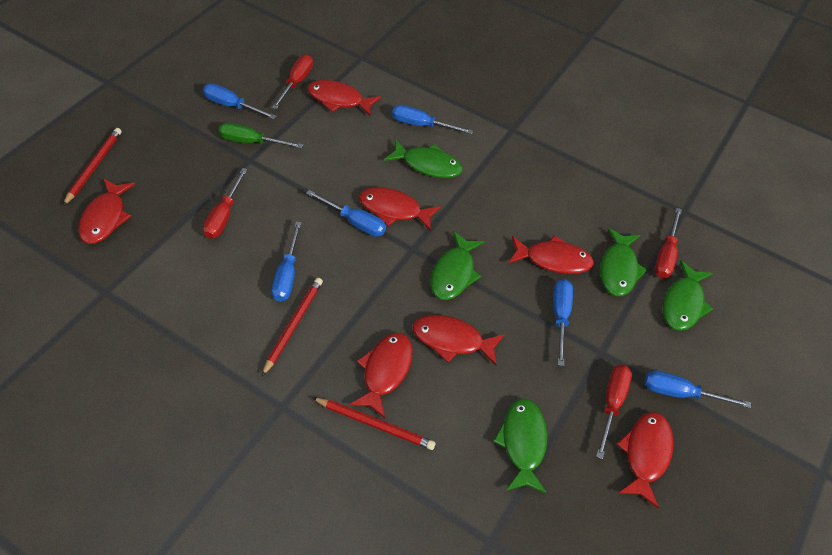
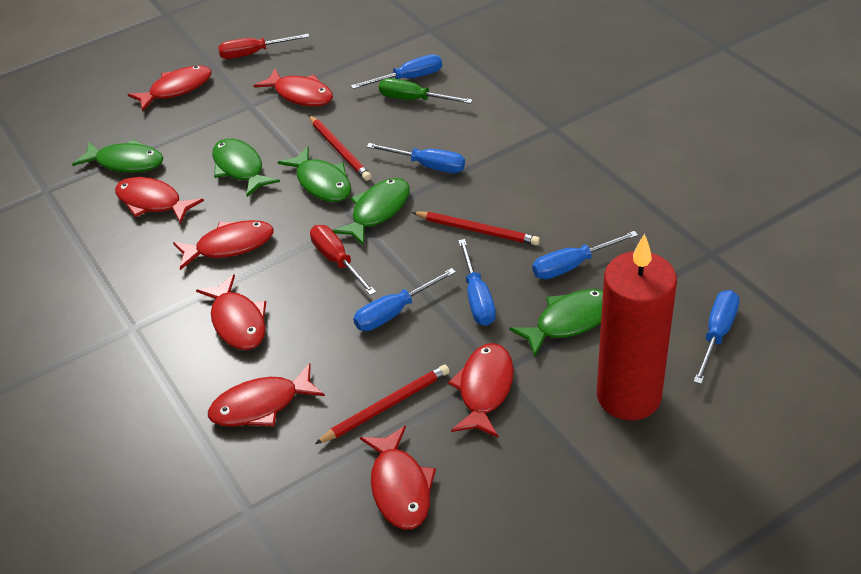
red candle: 0 -> 1
red fish: 7 -> 8
red screwdriver: 4 -> 2

